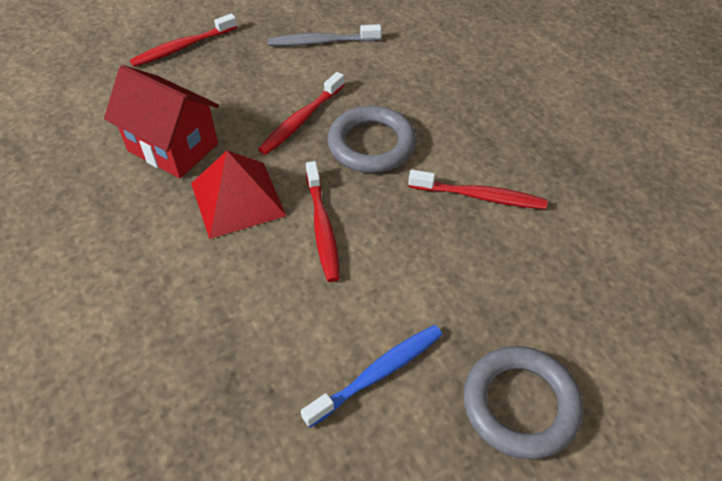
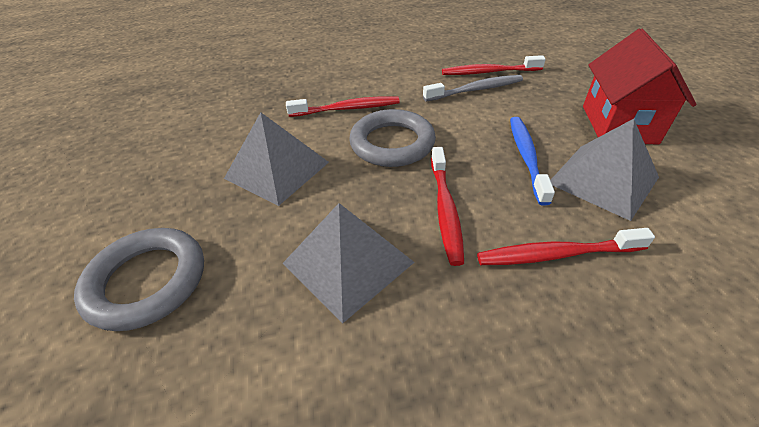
grey pyramid: 0 -> 3
red pyramid: 1 -> 0

